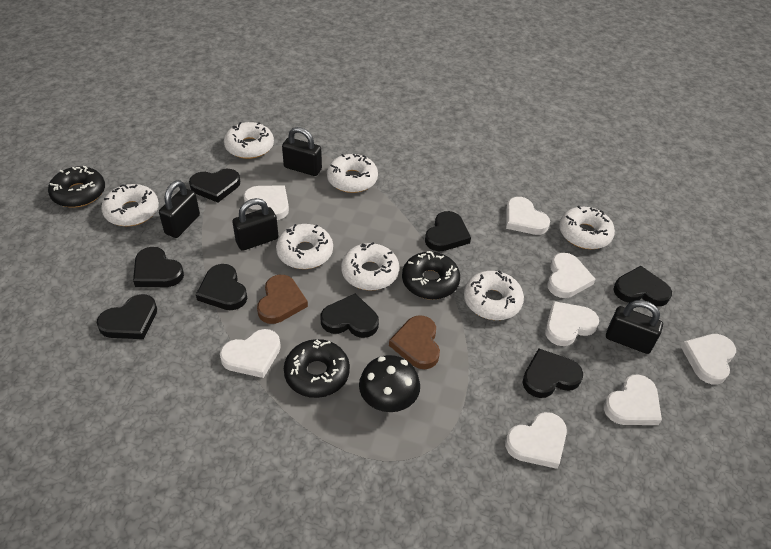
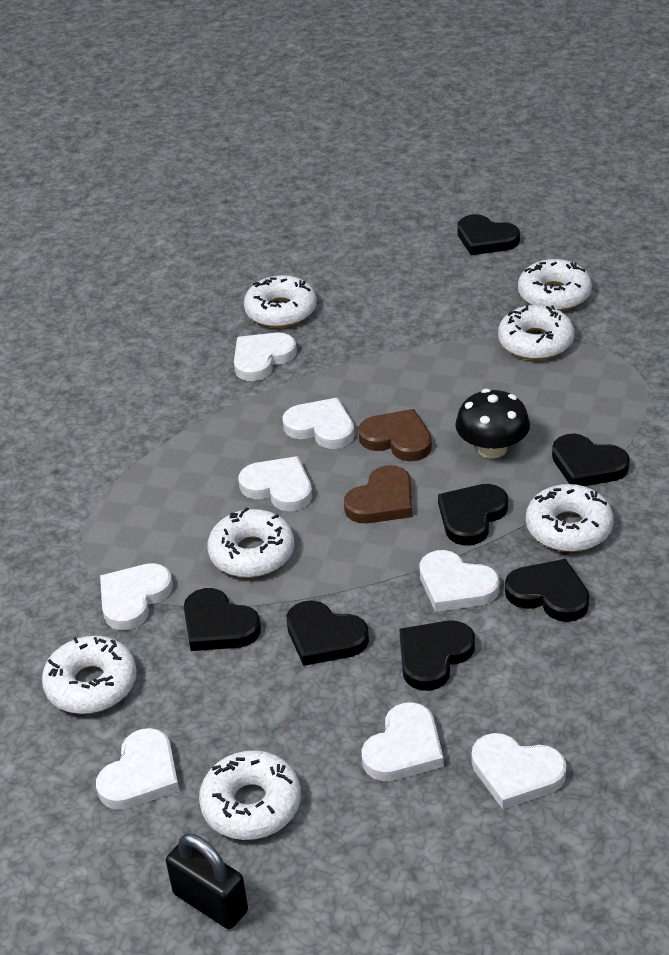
black donut: 3 -> 0
black heart: 8 -> 7
black padlock: 4 -> 1

